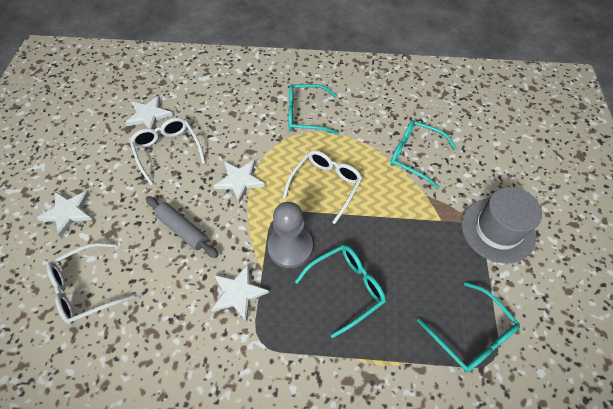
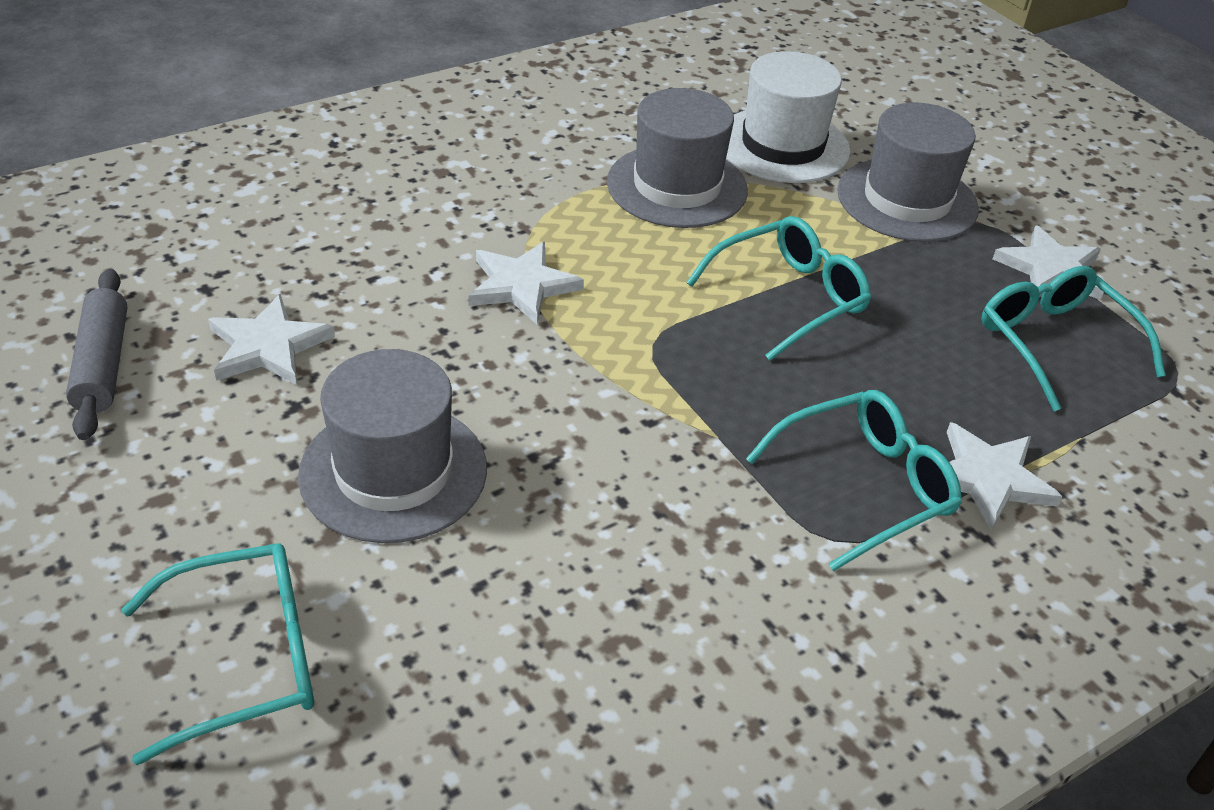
grey hat: 1 -> 3
grey pawn: 1 -> 0
white glasses: 3 -> 0
white hat: 0 -> 1

